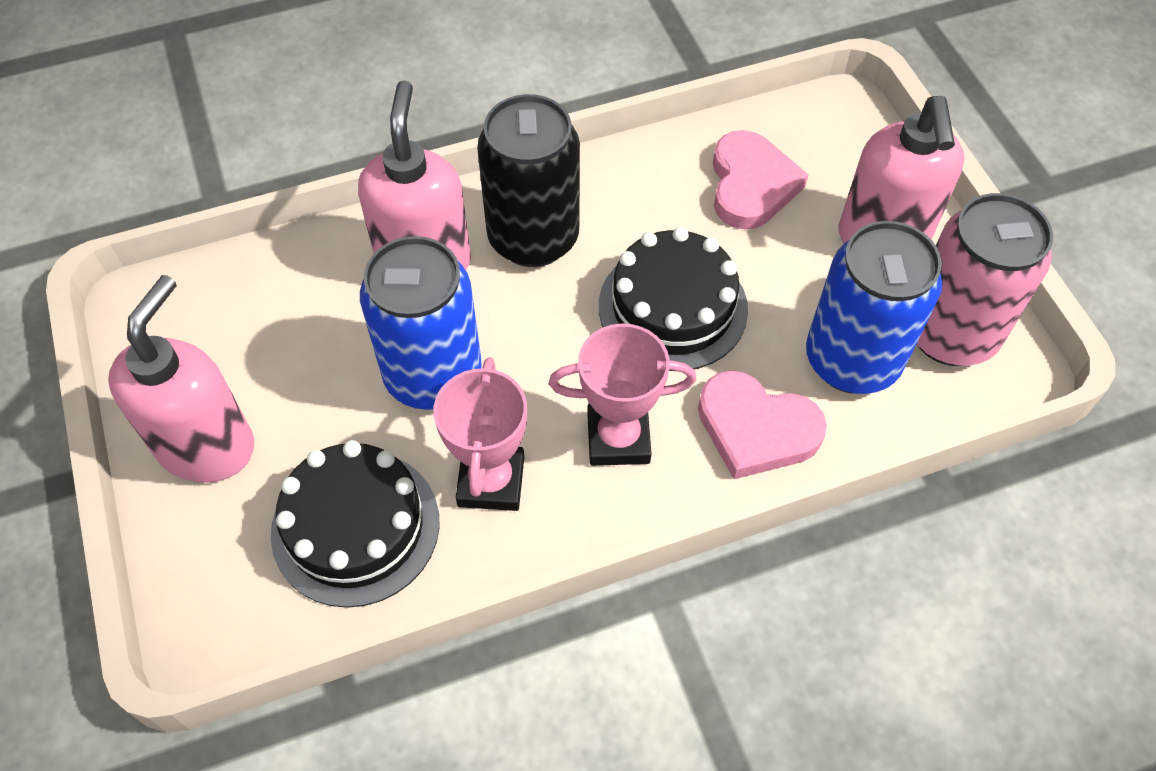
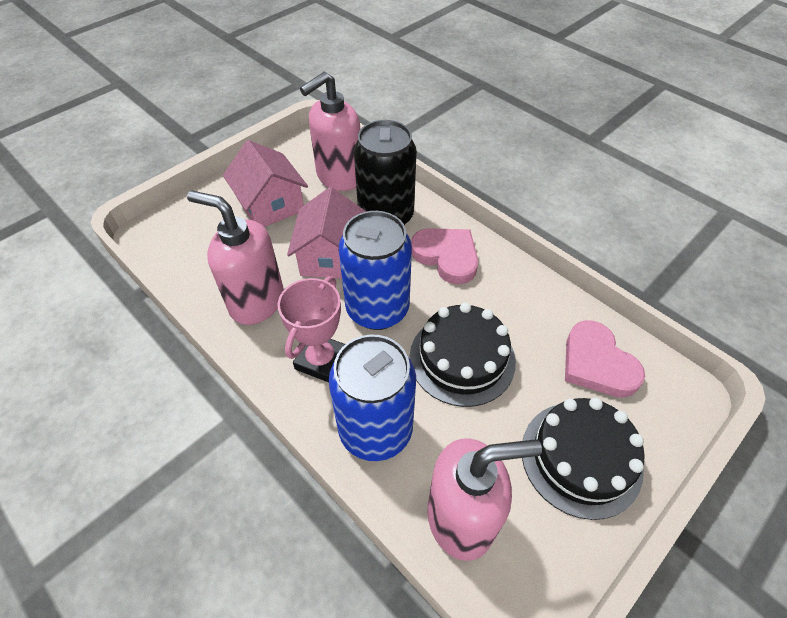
pink can: 1 -> 0
pink house: 0 -> 2
pink trophy: 2 -> 1

